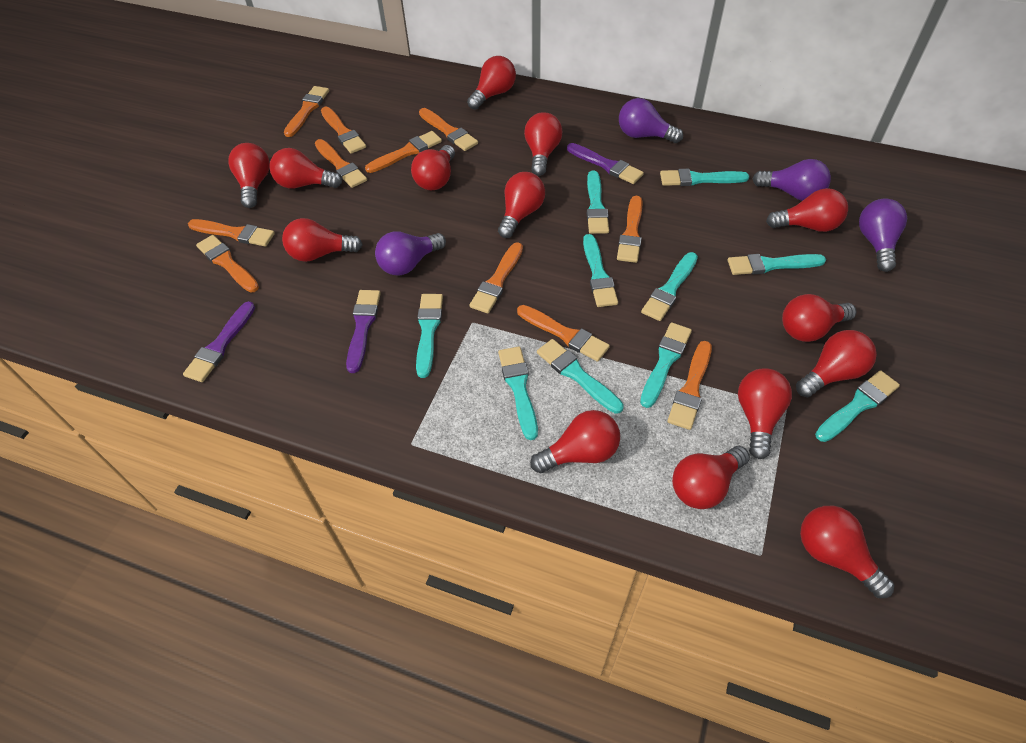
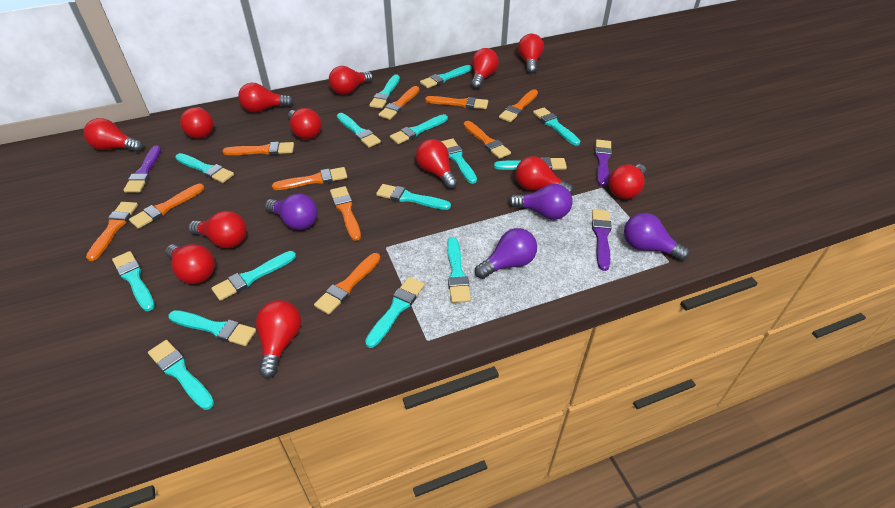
orange brush: 11 -> 10
red light bulb: 14 -> 13
turquoise brush: 10 -> 15

